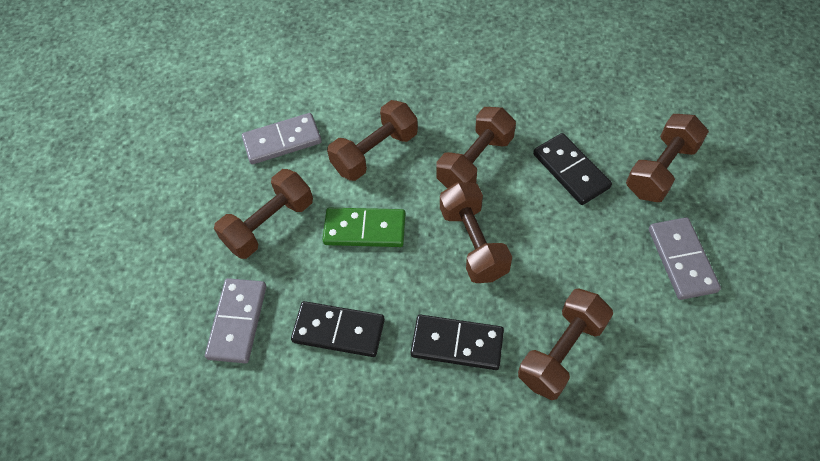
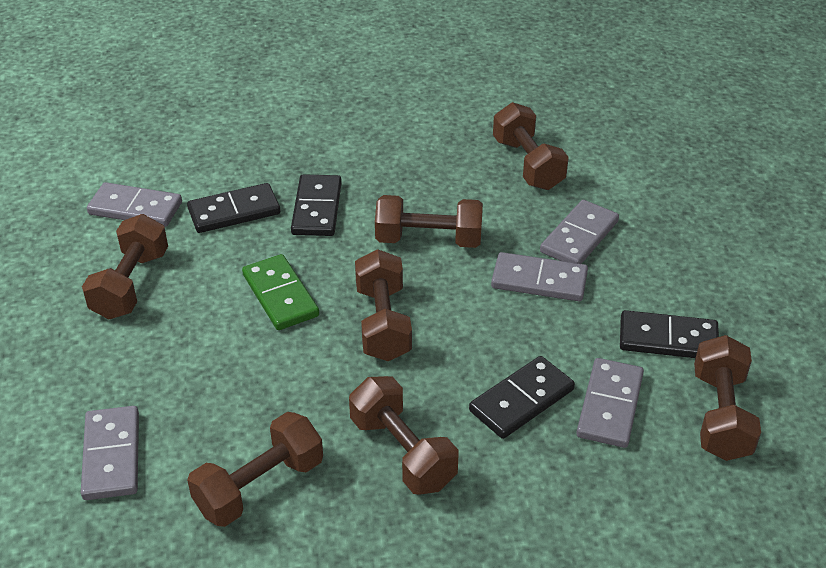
black domino: 3 -> 4
brown dumbbell: 6 -> 7
grey domino: 3 -> 5

